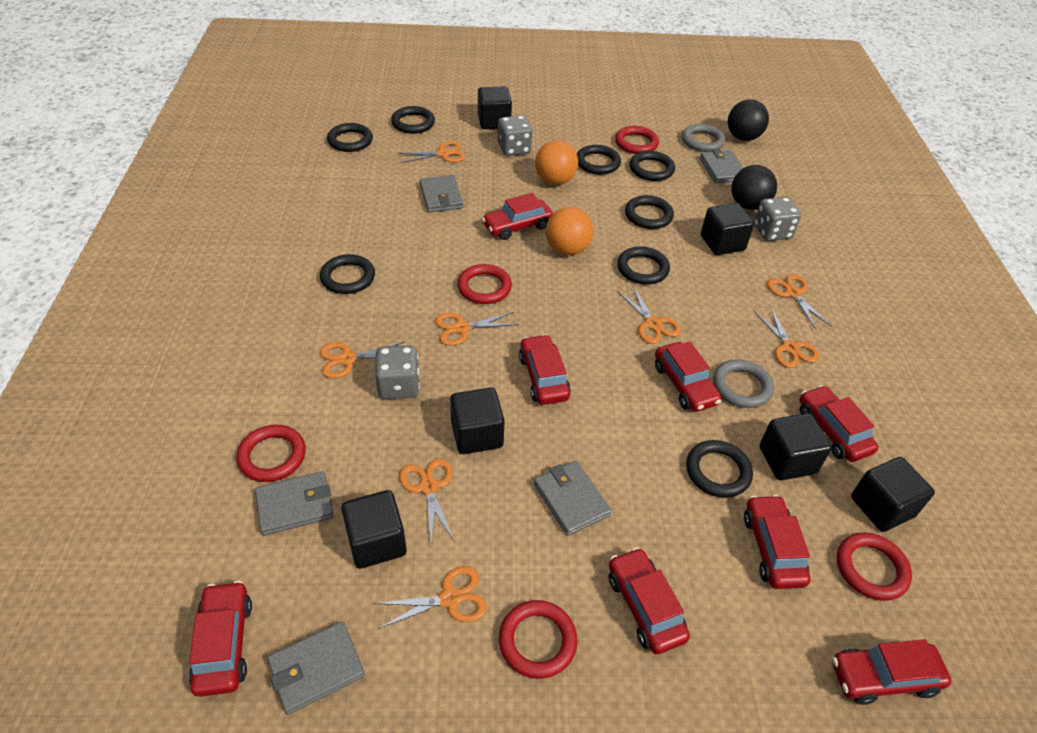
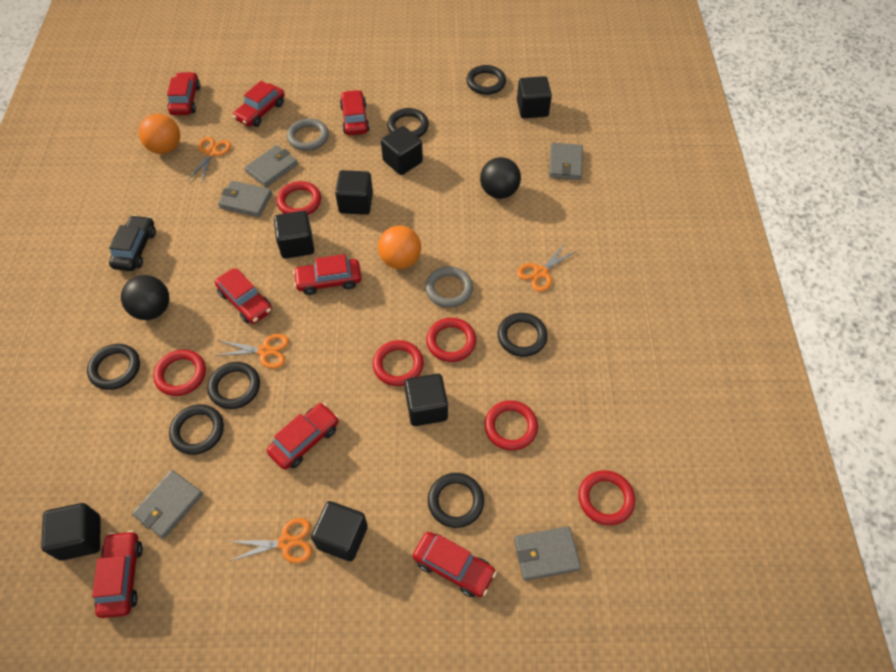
black car: 0 -> 1
black cube: 6 -> 7
black ring: 8 -> 7
grey dice: 3 -> 0
orange scissors: 8 -> 4
red ring: 5 -> 6

